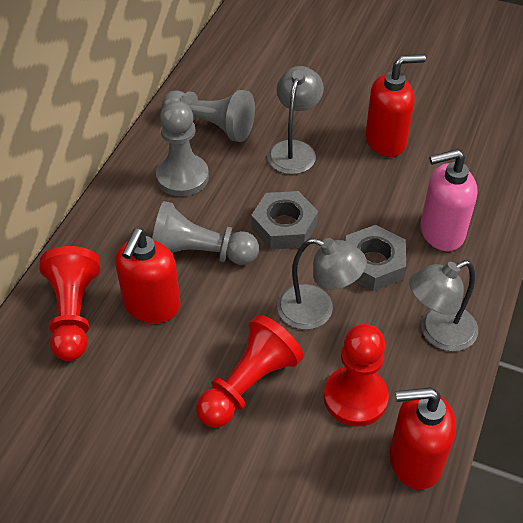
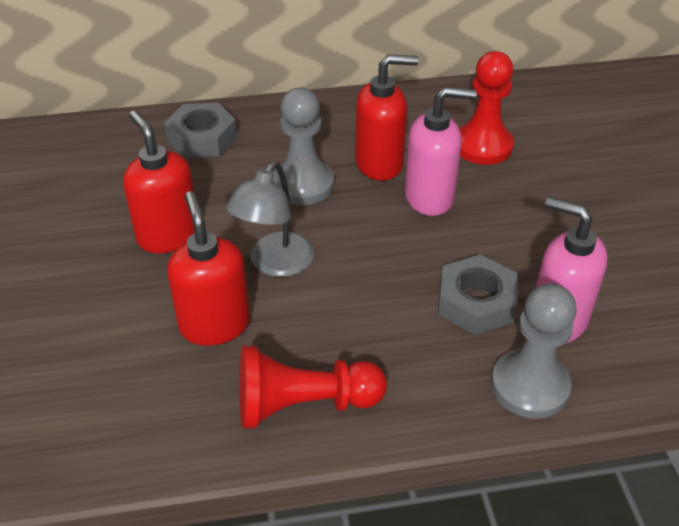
grey lamp: 3 -> 1
grey pawn: 3 -> 2
pink soap dispenser: 1 -> 2
red pawn: 3 -> 2

